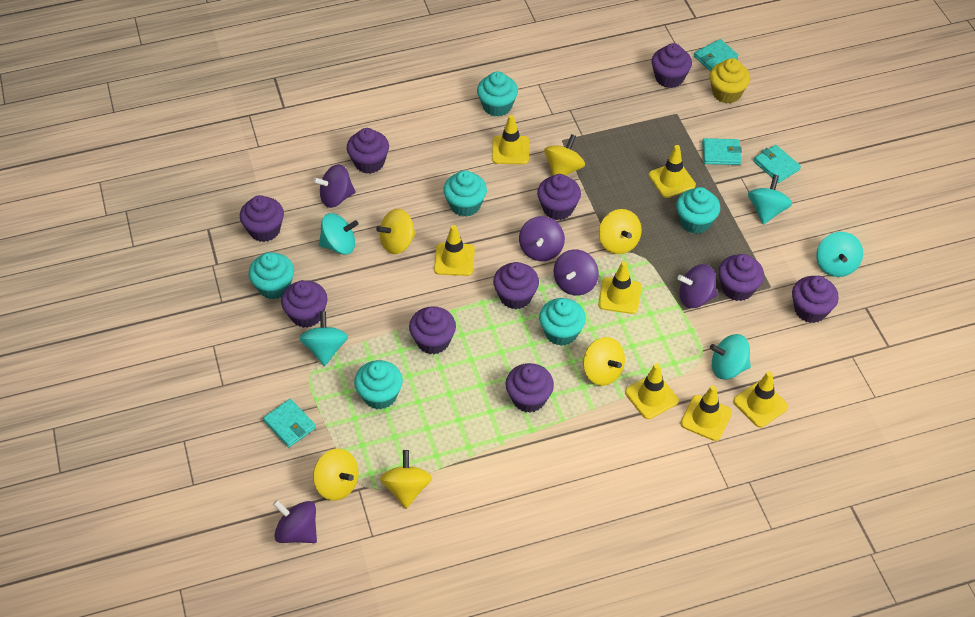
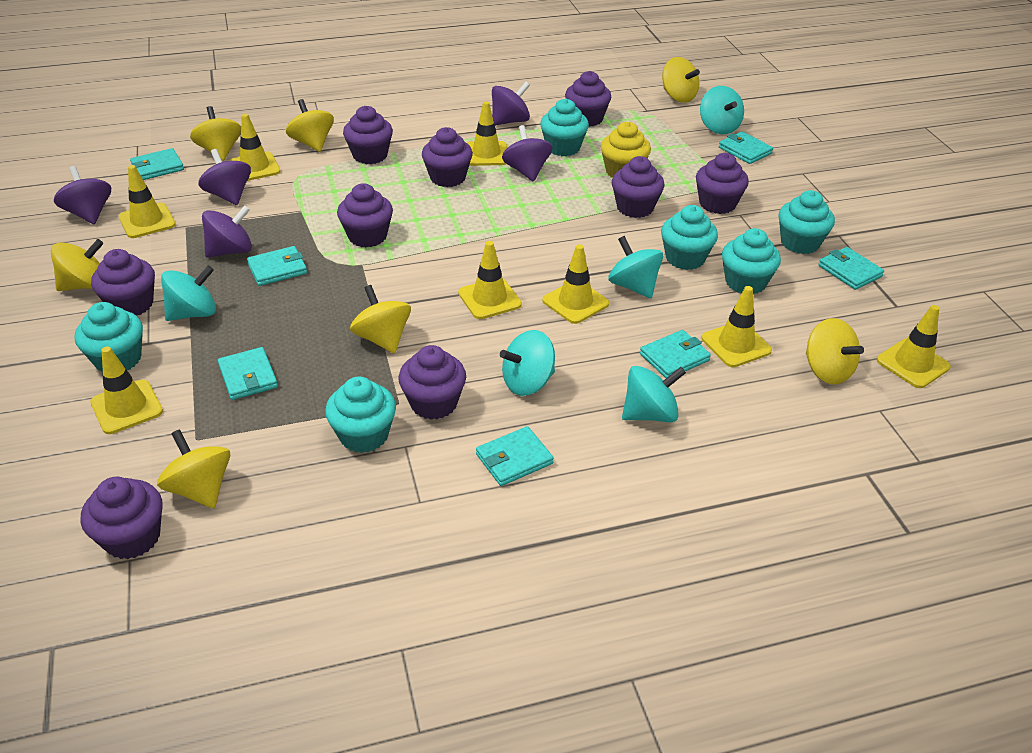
purple cupcake: 10 -> 9
turquoise wallet: 4 -> 7
yellow spinning top: 6 -> 7
yellow traffic cone: 7 -> 8

